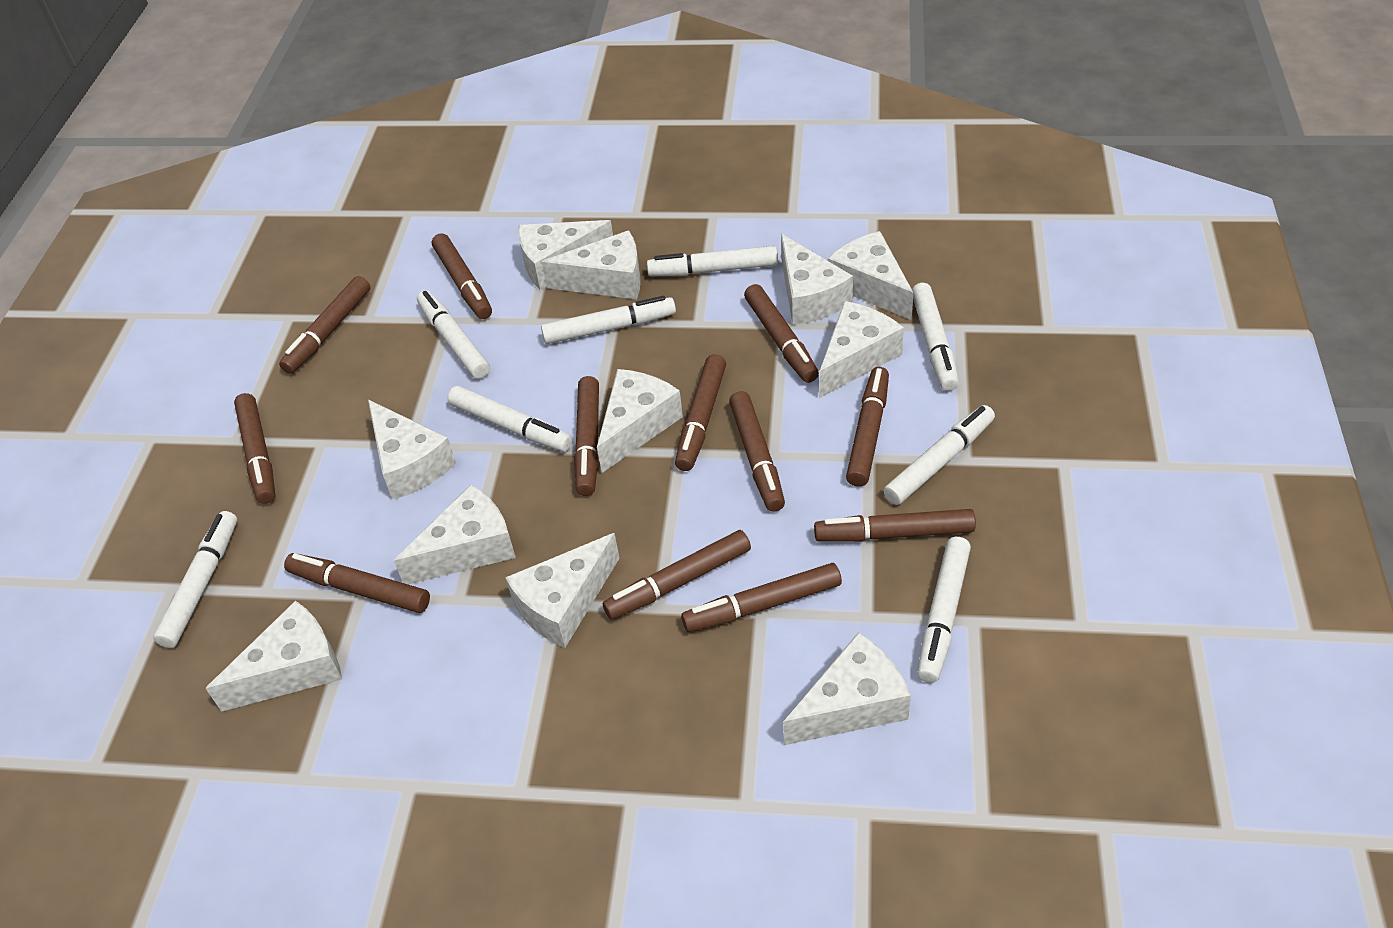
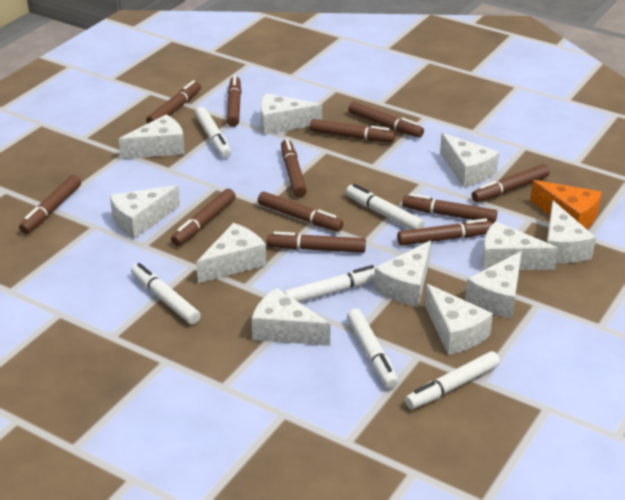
orange cheese: 0 -> 1
white marker: 8 -> 6

